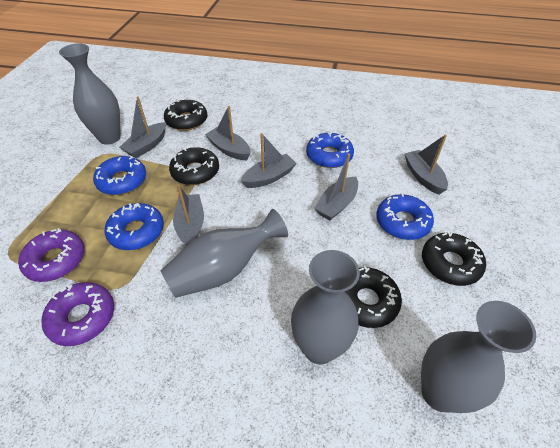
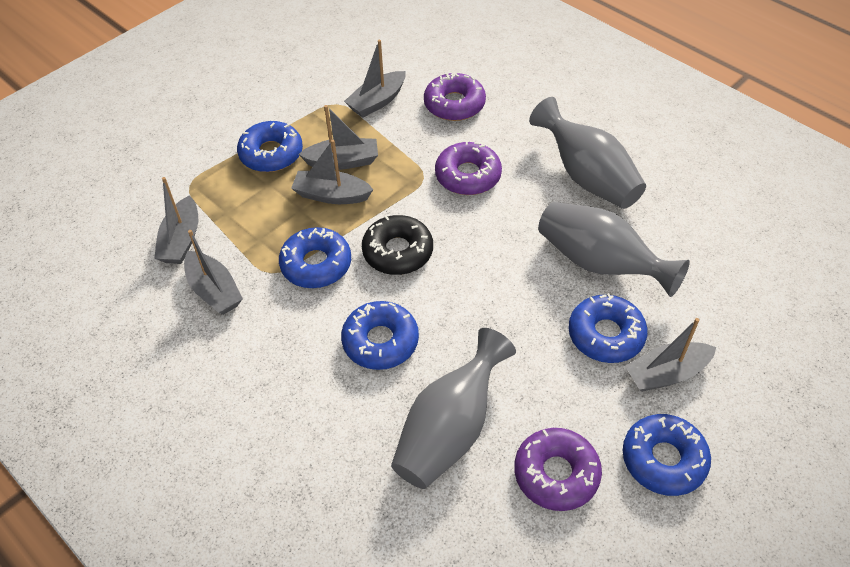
black donut: 4 -> 1
blue donut: 4 -> 5
grey vase: 4 -> 3
purple donut: 2 -> 3

